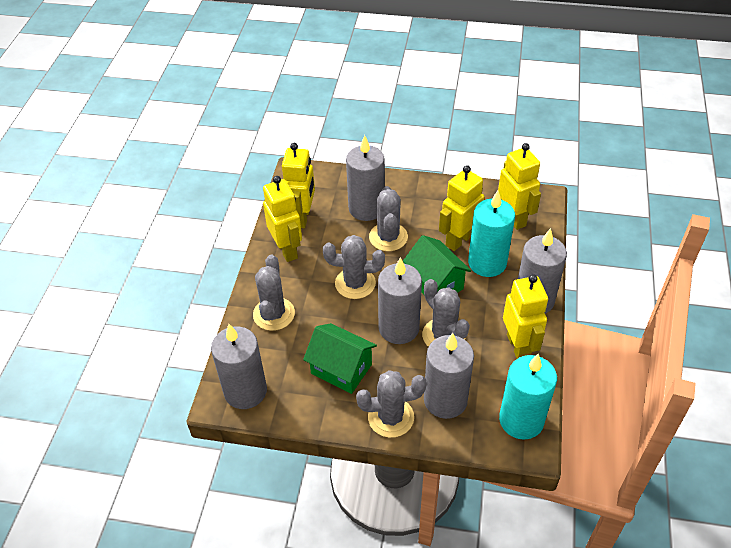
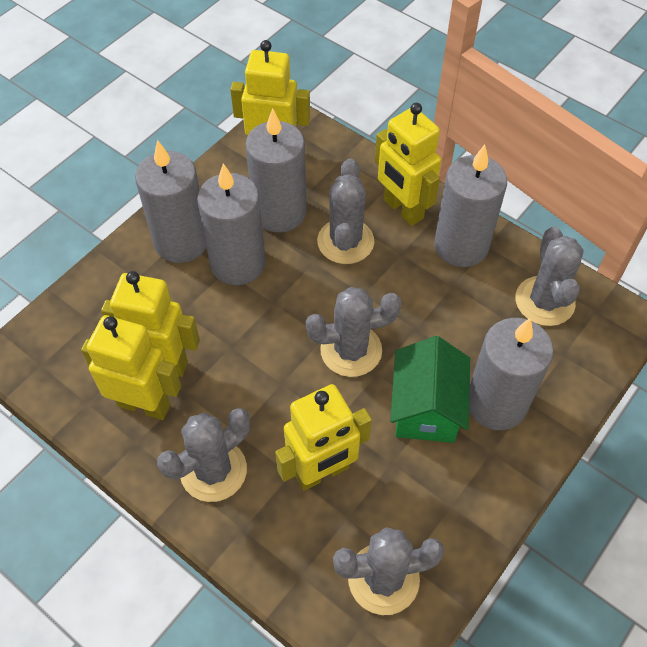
green house: 2 -> 1
turquoise candle: 2 -> 0

